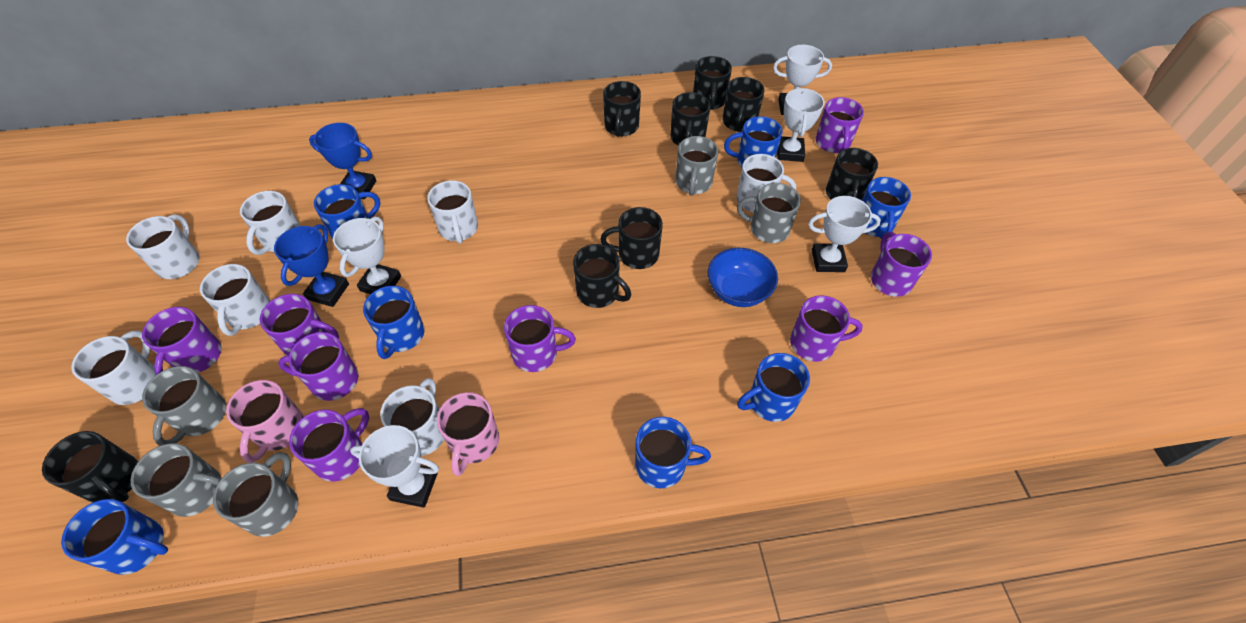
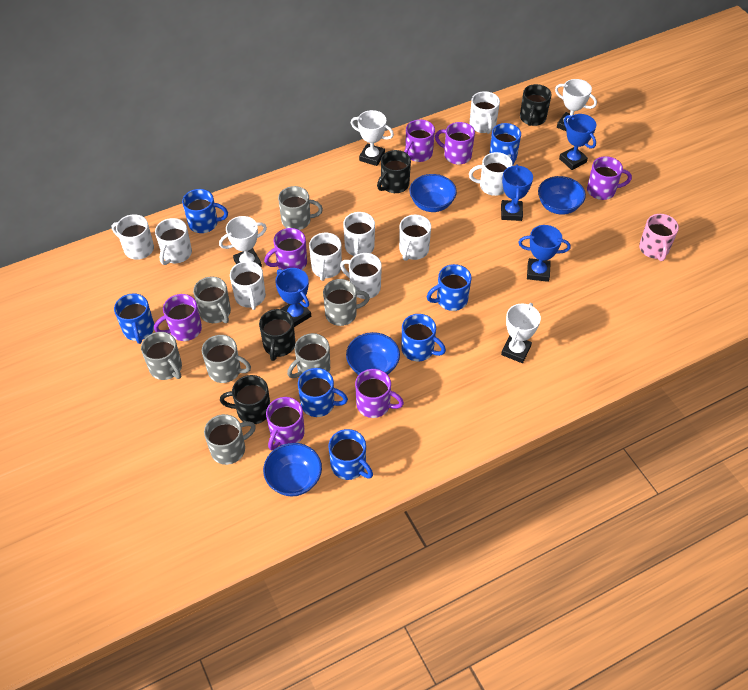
black mug: 8 -> 4
blue bowl: 1 -> 4
blue trophy: 2 -> 4
grey mug: 5 -> 7
pink mug: 2 -> 1
purple mug: 8 -> 7
white mug: 7 -> 9
white trophy: 5 -> 4

